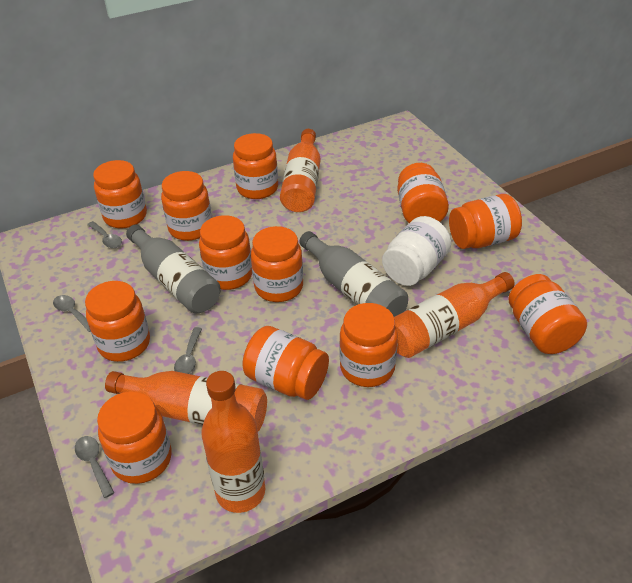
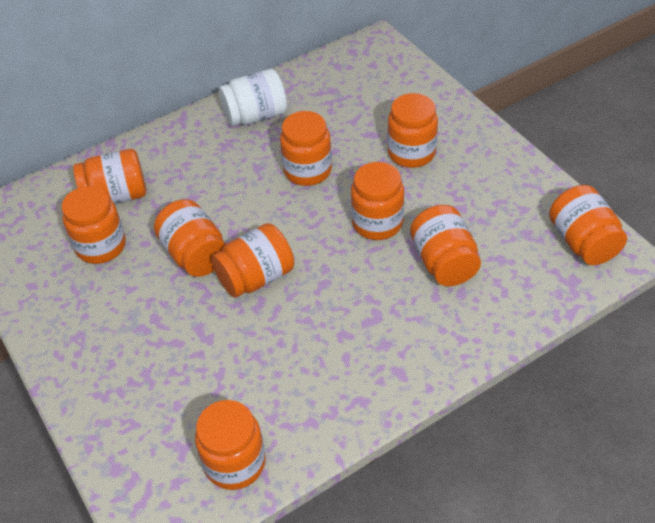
grey bottle: 2 -> 0
grey spoon: 4 -> 0
orange bottle: 4 -> 0
orange jar: 12 -> 10

